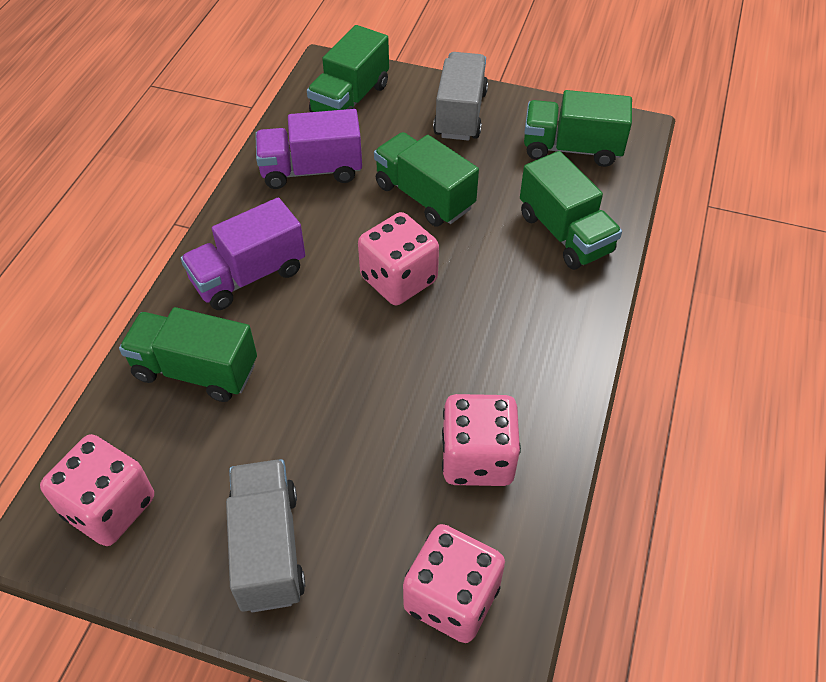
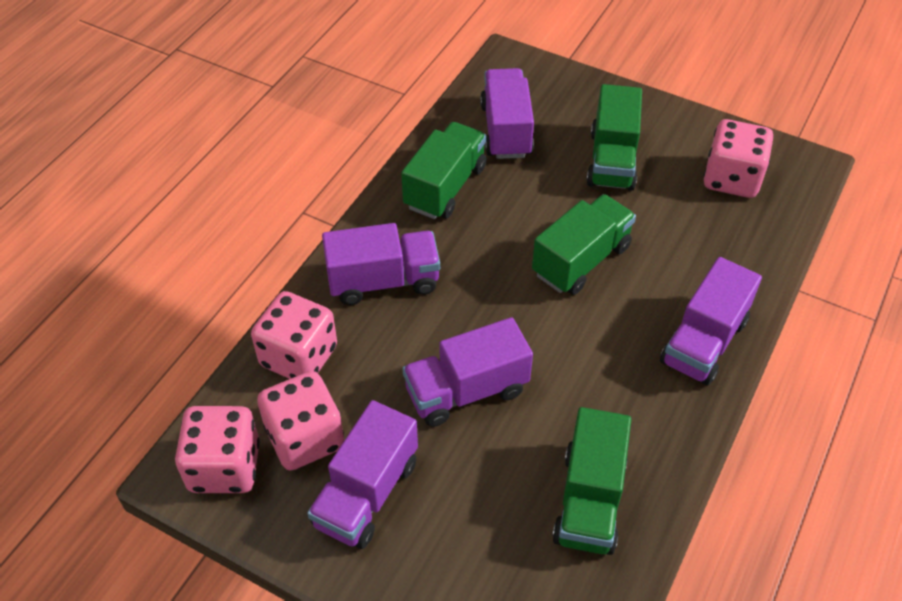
green truck: 5 -> 4
grey truck: 2 -> 0
purple truck: 2 -> 5

